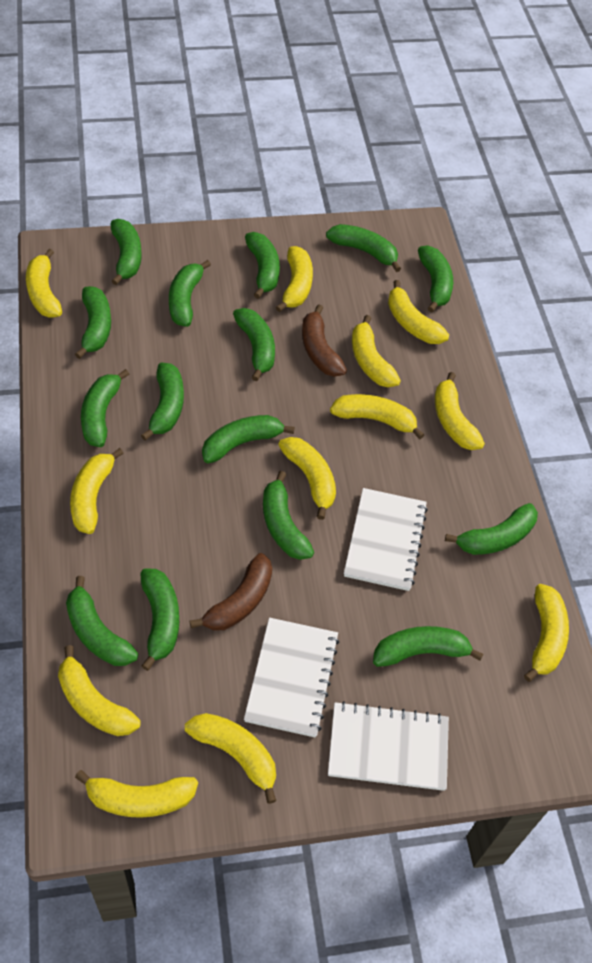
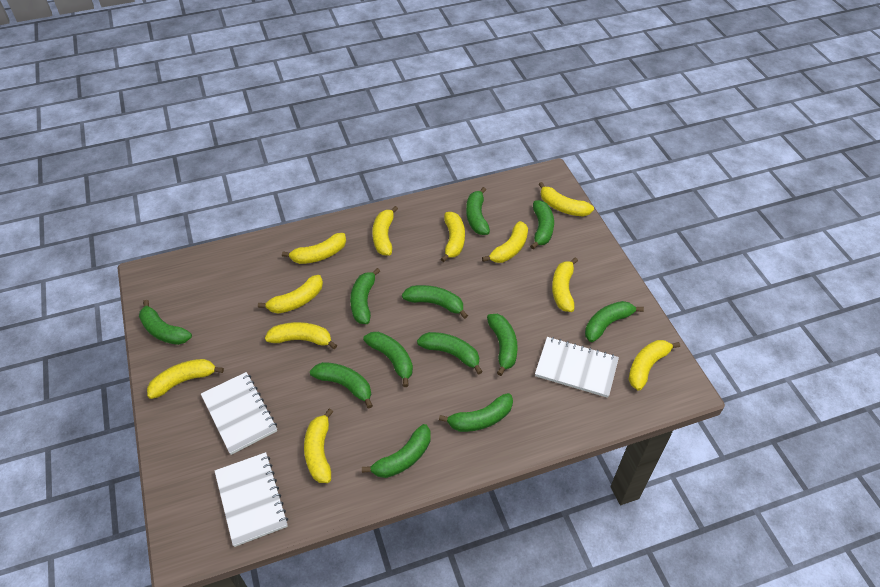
brown banana: 2 -> 0
green banana: 15 -> 12
yellow banana: 12 -> 11

